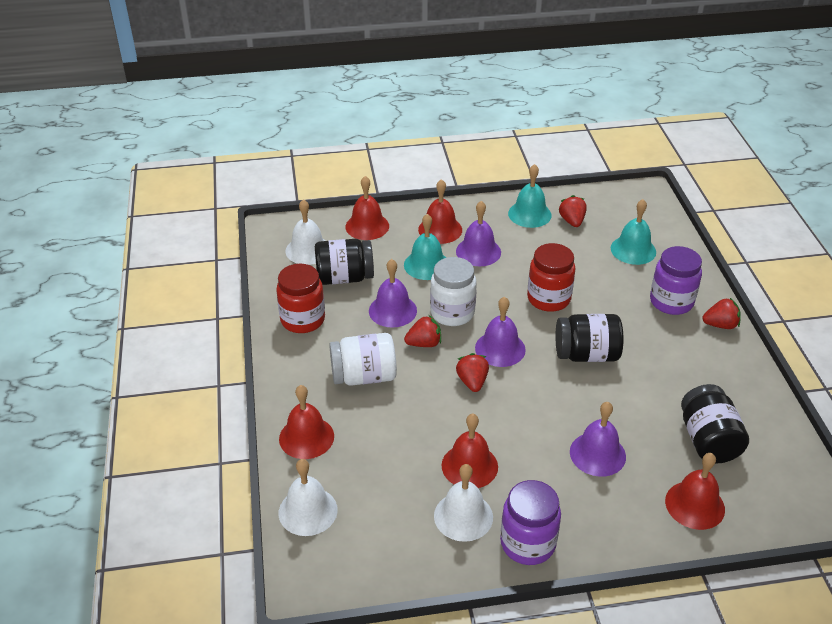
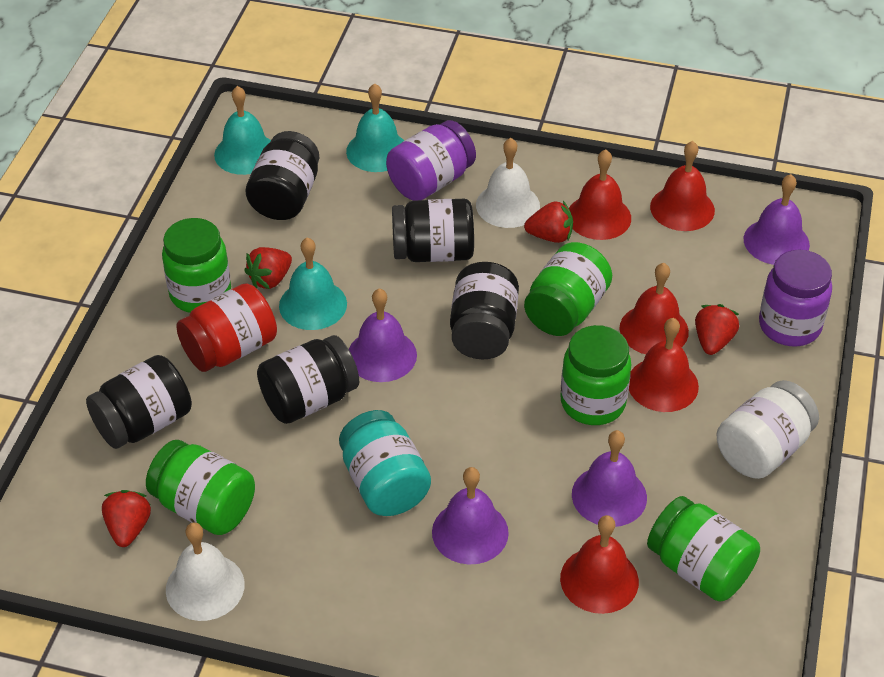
black jar: 3 -> 5
green jar: 0 -> 5
red jar: 2 -> 1
turquoise jar: 0 -> 1
white bell: 3 -> 2
white jar: 2 -> 1

